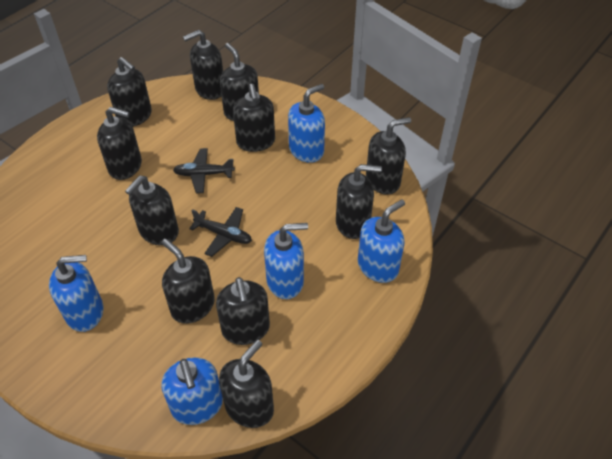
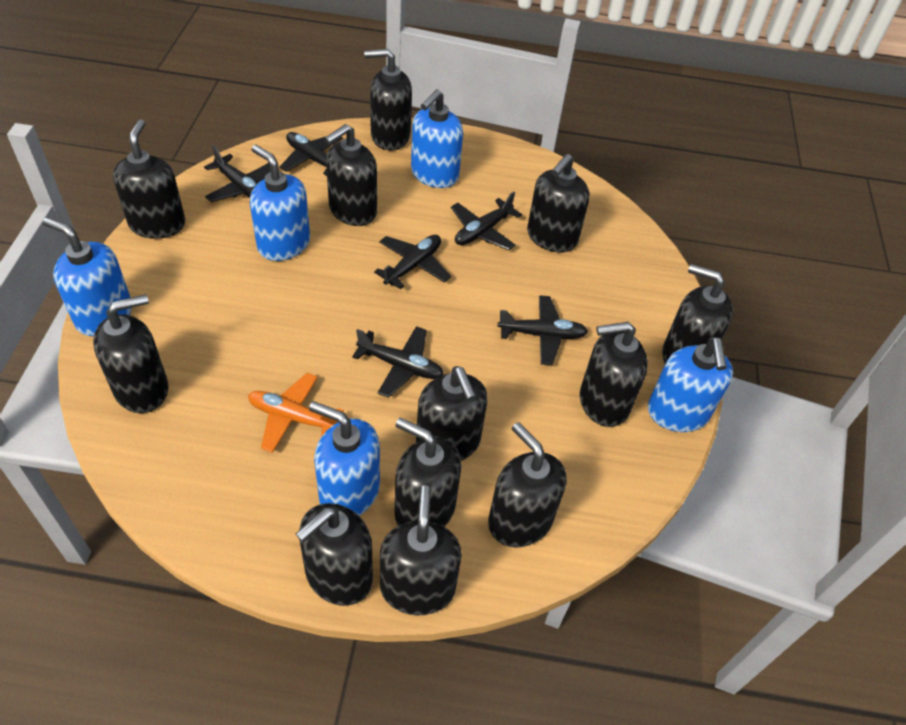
black plane: 2 -> 6
black soap dispenser: 11 -> 12
orange plane: 0 -> 1

